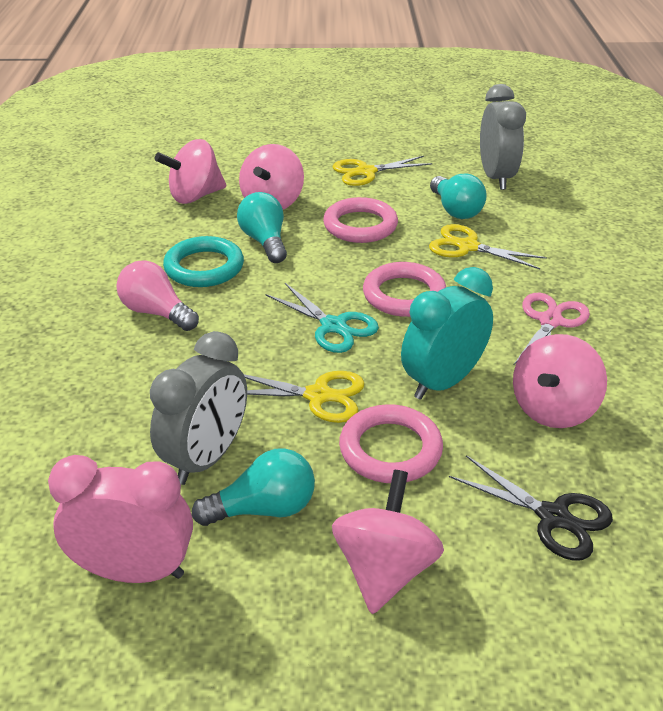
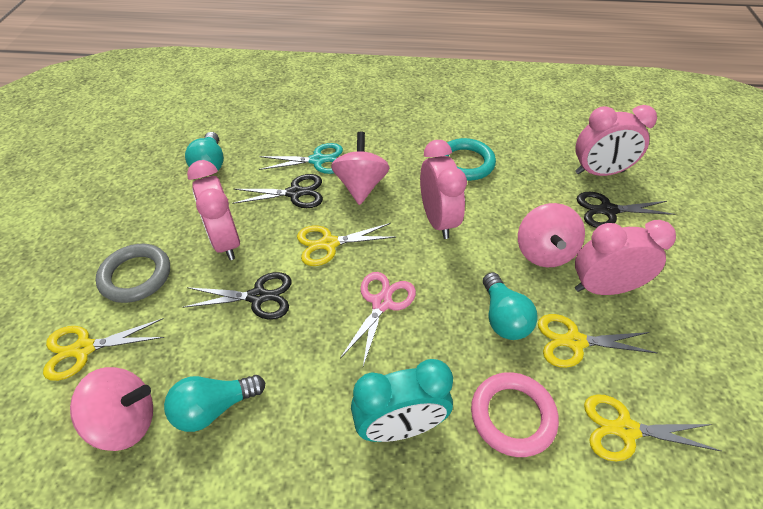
black scissors: 1 -> 3
grey clock: 2 -> 0
grey ring: 0 -> 1
pink clock: 1 -> 4
pink light bulb: 1 -> 0
pink ring: 3 -> 1
pink spinning top: 4 -> 3
yellow scissors: 3 -> 4

